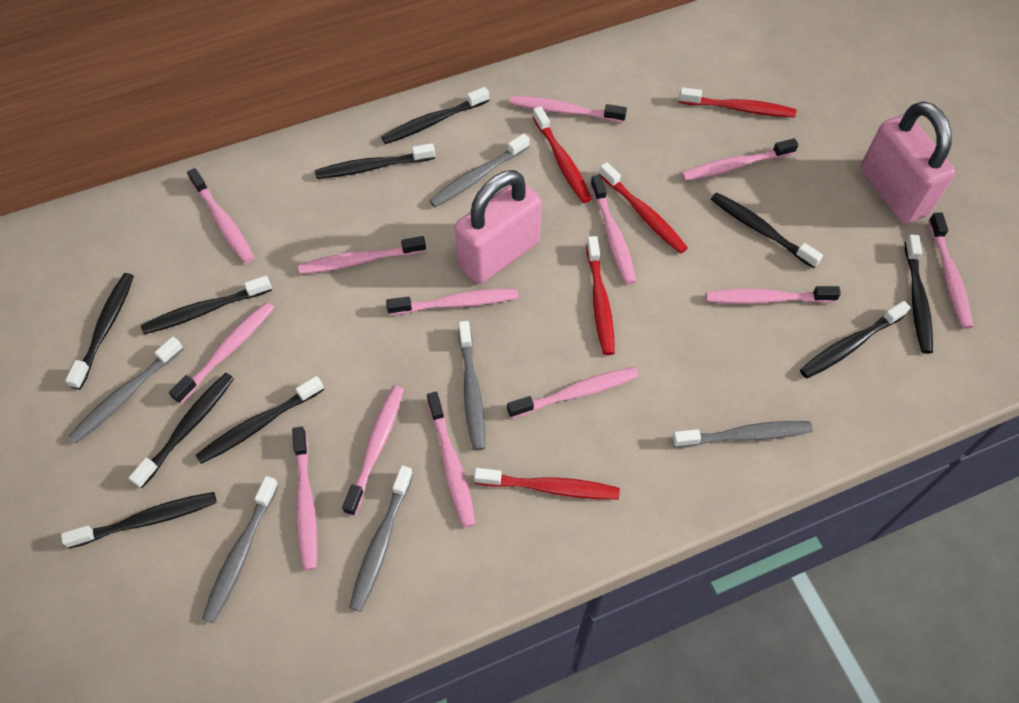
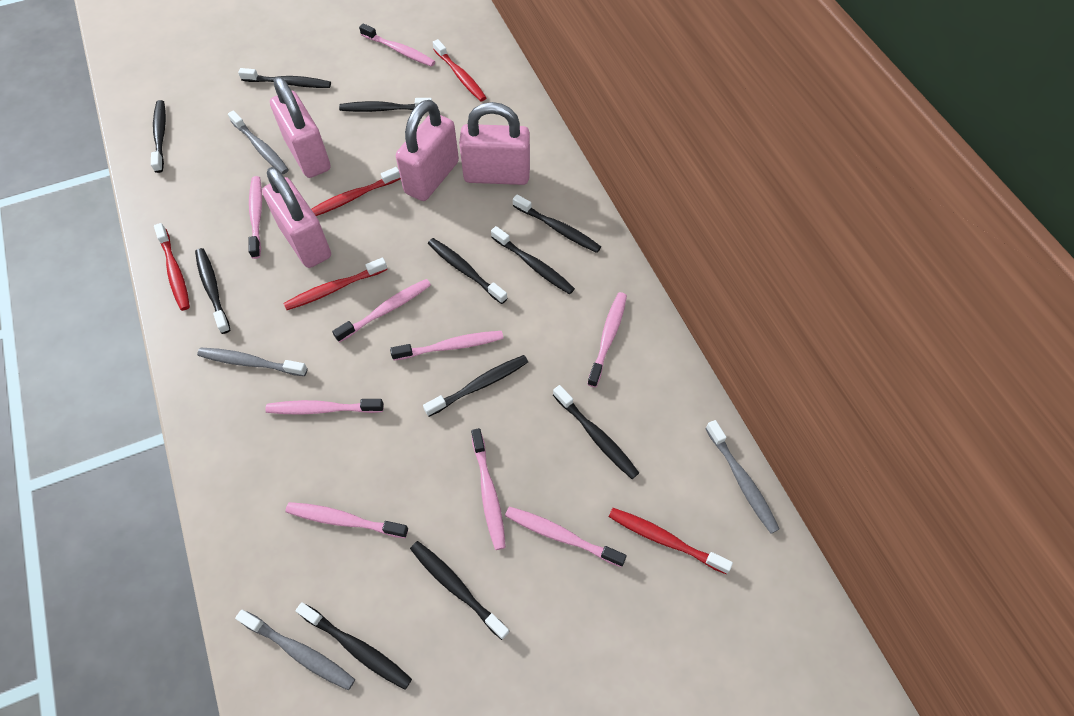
black toothbrush: 10 -> 11
grey toothbrush: 6 -> 4
pink padlock: 2 -> 4
pink toothbrush: 13 -> 9

